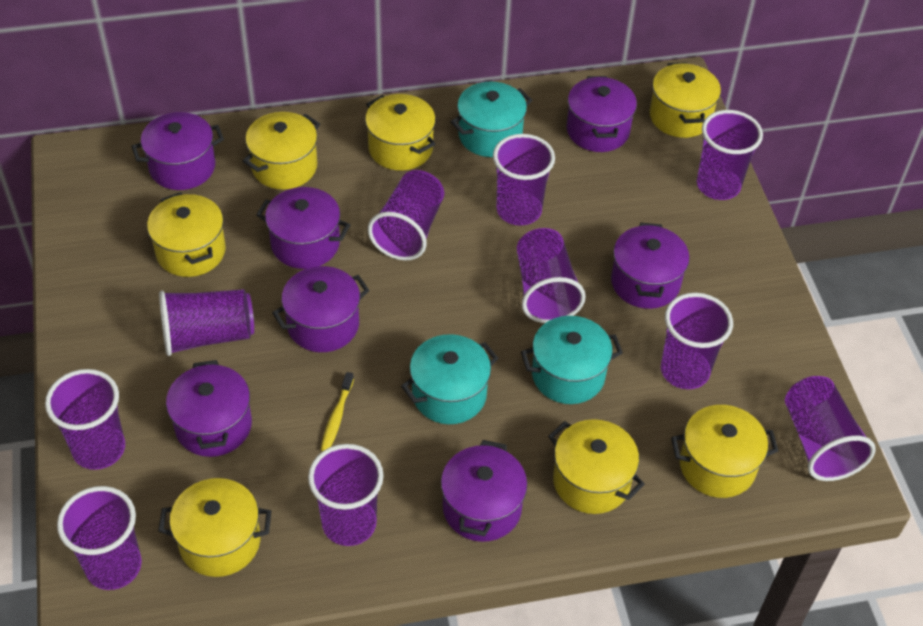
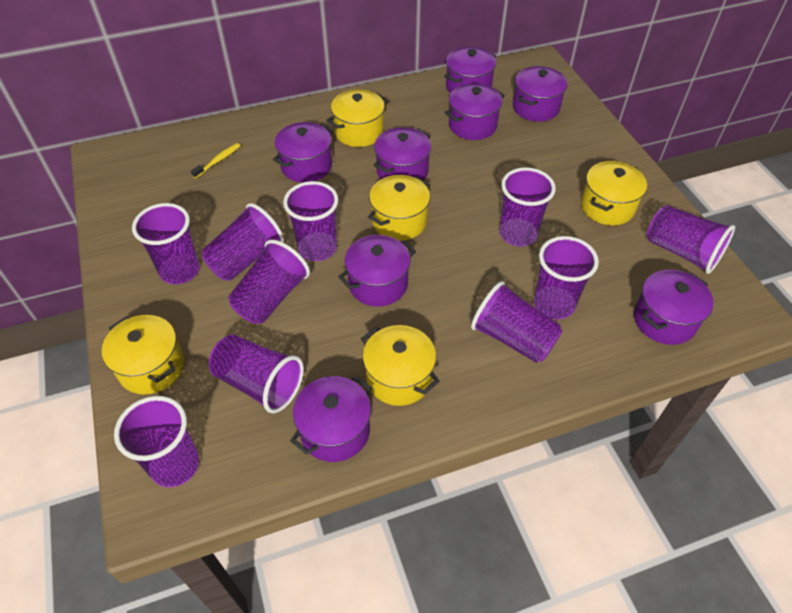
purple pot: 7 -> 8
turquoise pot: 3 -> 0
yellow pot: 7 -> 5

